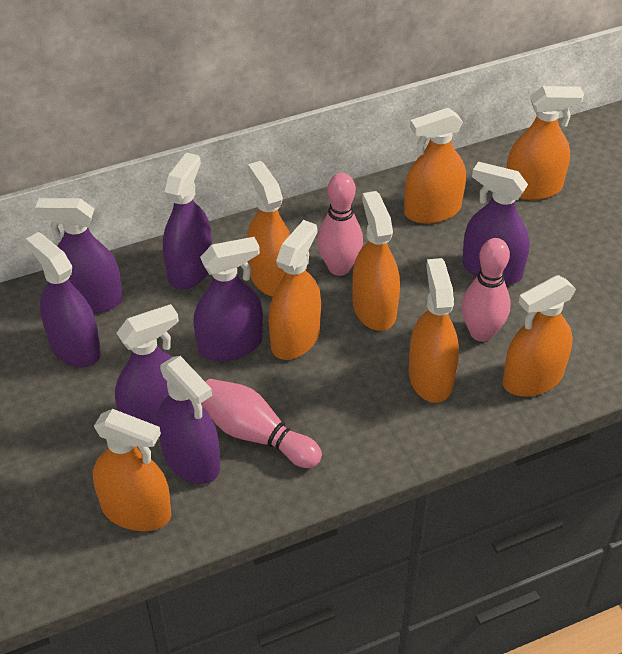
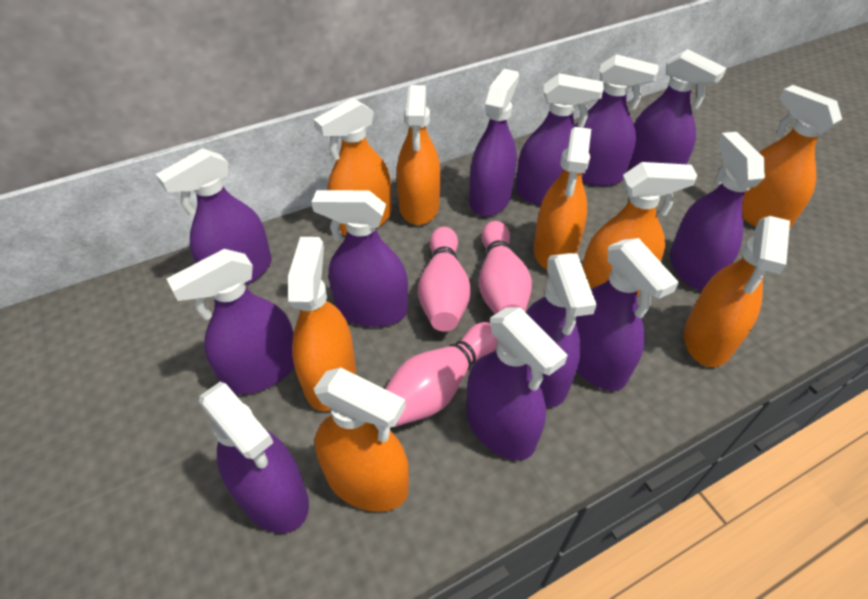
purple spray bottle: 7 -> 12

